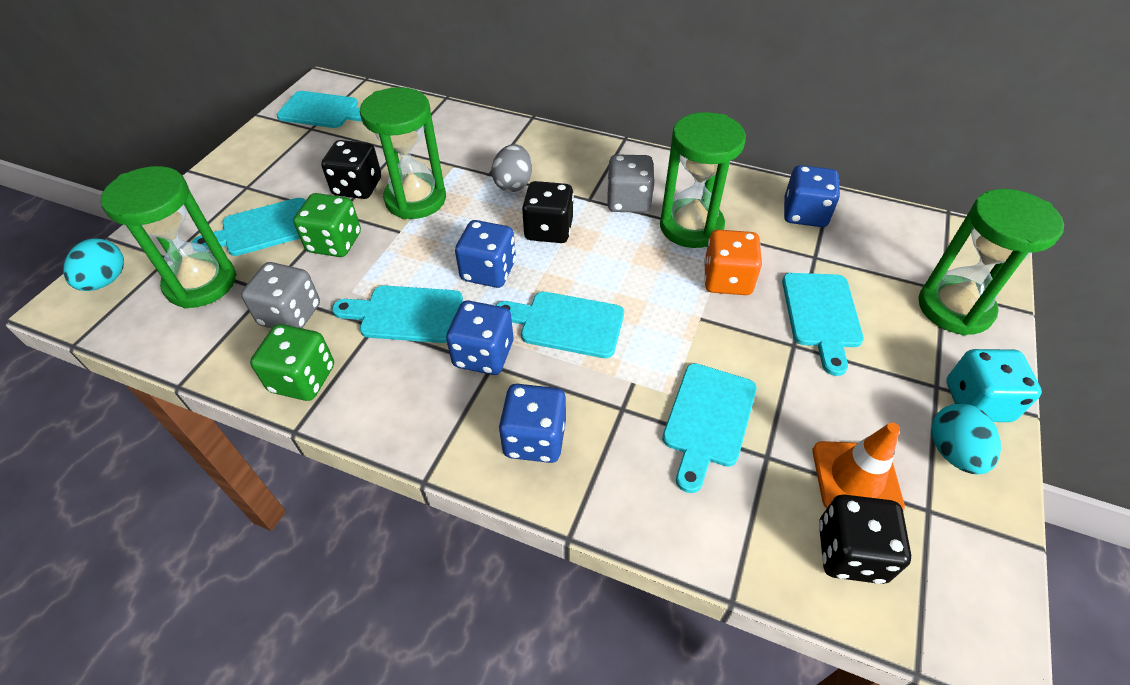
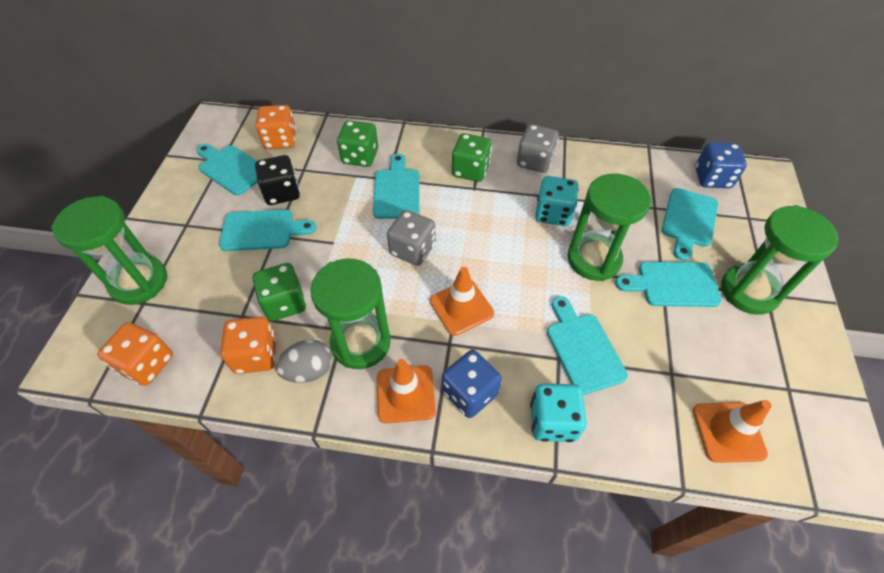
black dice: 3 -> 1
blue dice: 4 -> 2
green dice: 2 -> 3
orange dice: 1 -> 3
orange traffic cone: 1 -> 3
turquoise dice: 1 -> 2
turquoise egg: 2 -> 0

